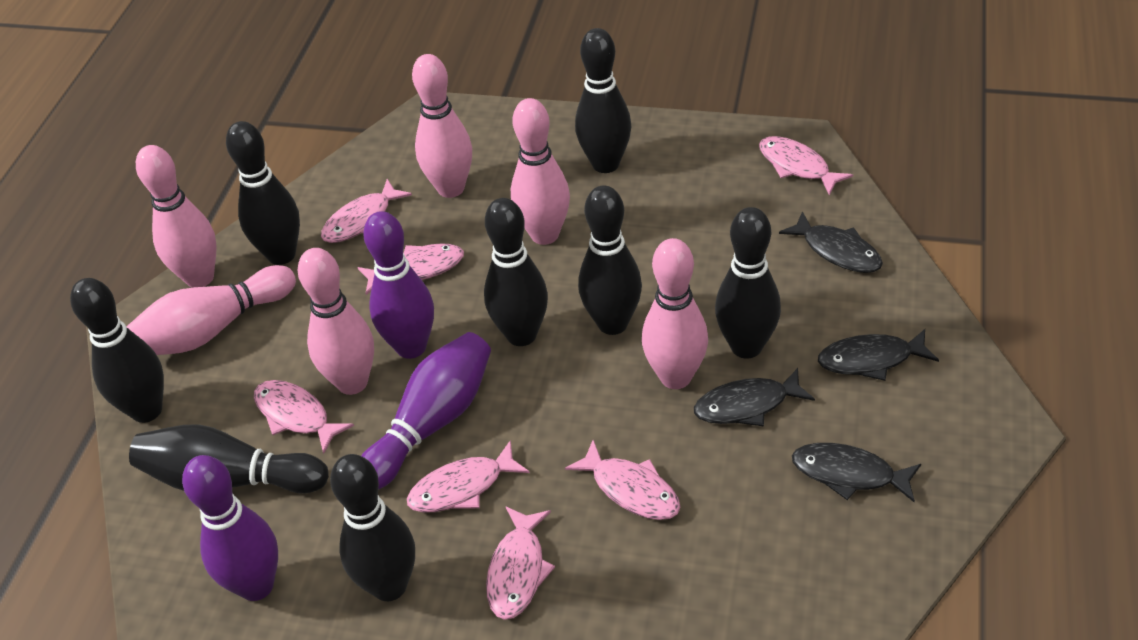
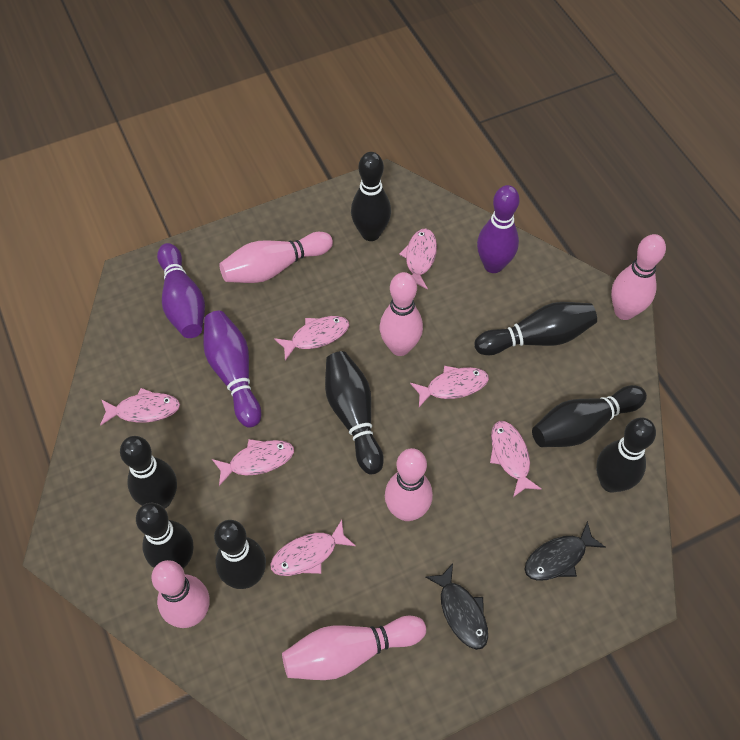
black fish: 4 -> 2

